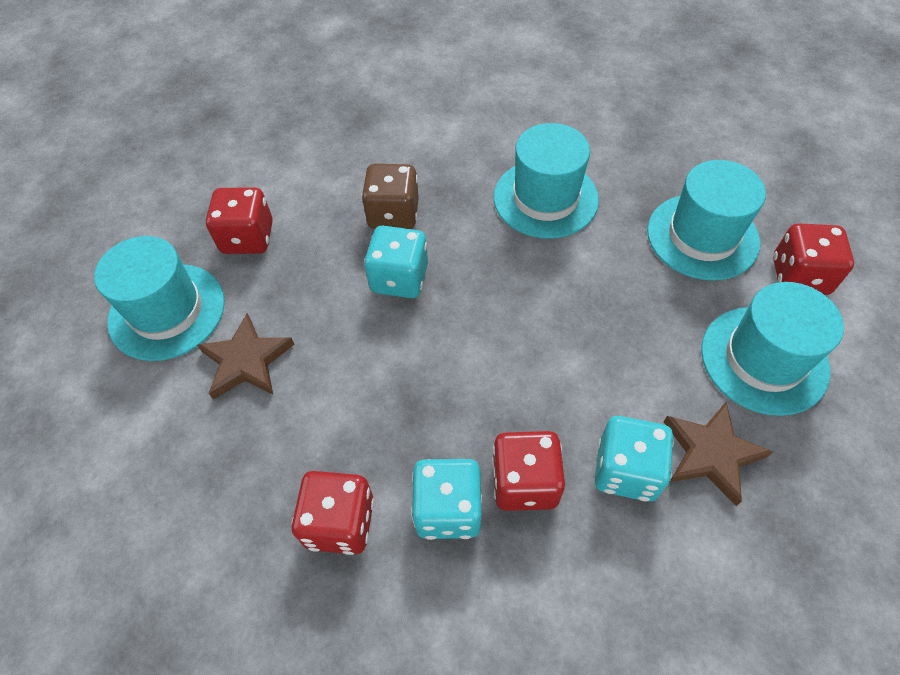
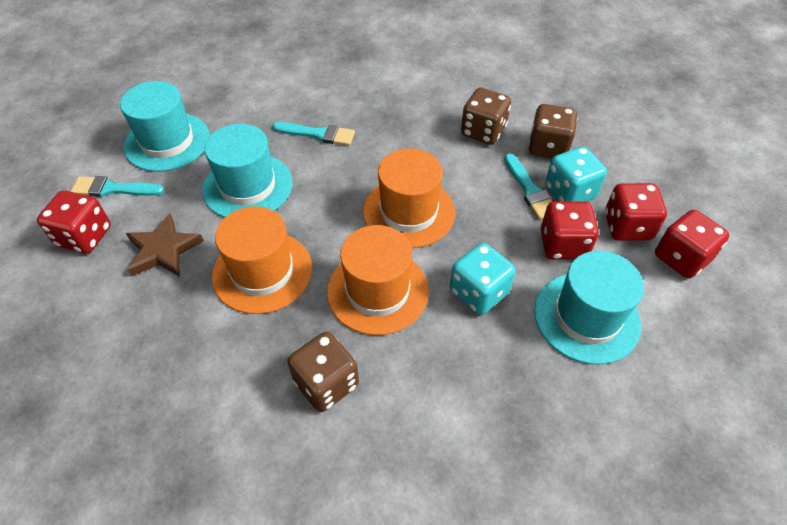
brown dice: 1 -> 3
brown star: 2 -> 1
orange hat: 0 -> 3
turquoise brush: 0 -> 3
turquoise dice: 3 -> 2
turquoise hat: 4 -> 3

